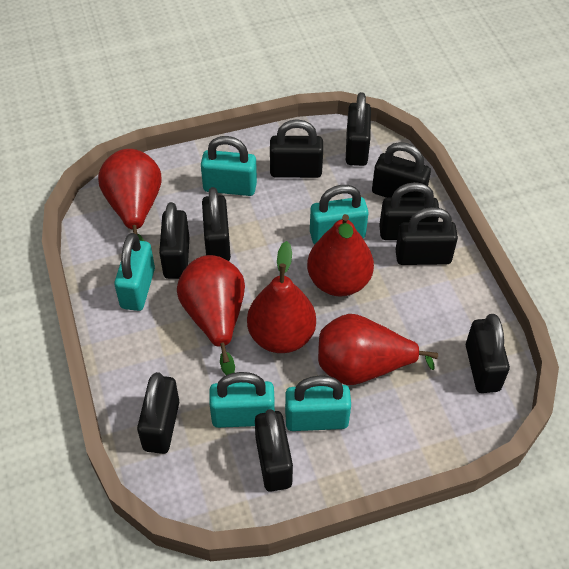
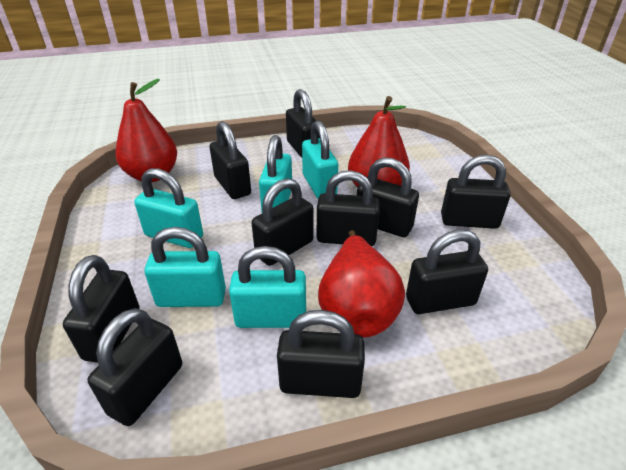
red pear: 5 -> 3

